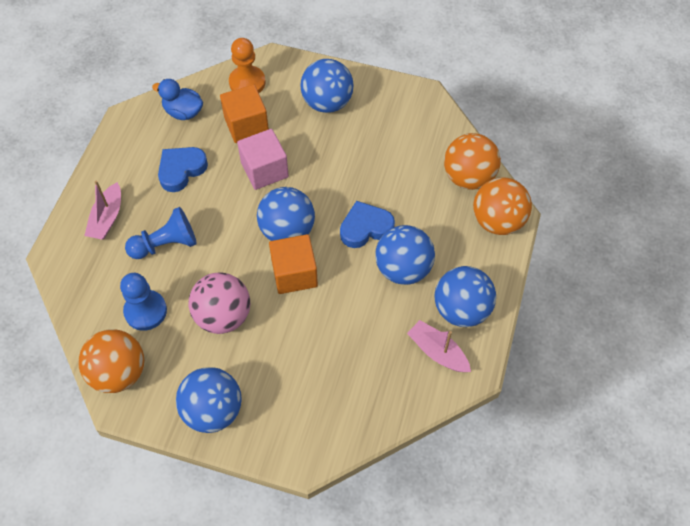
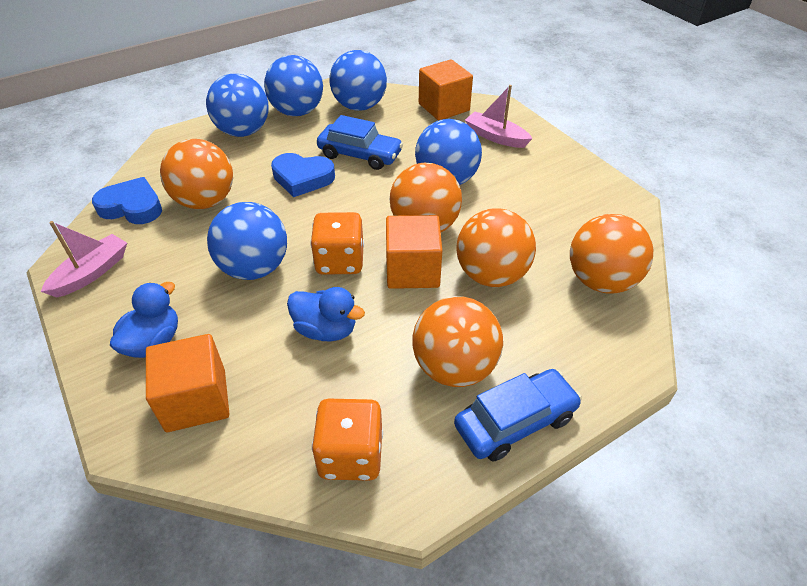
blue car: 0 -> 2
blue duck: 1 -> 2
blue pawn: 2 -> 0
orange ball: 3 -> 5
orange cube: 2 -> 3
orange dice: 0 -> 2
orange pawn: 1 -> 0
pink ball: 1 -> 0
pink cube: 1 -> 0

